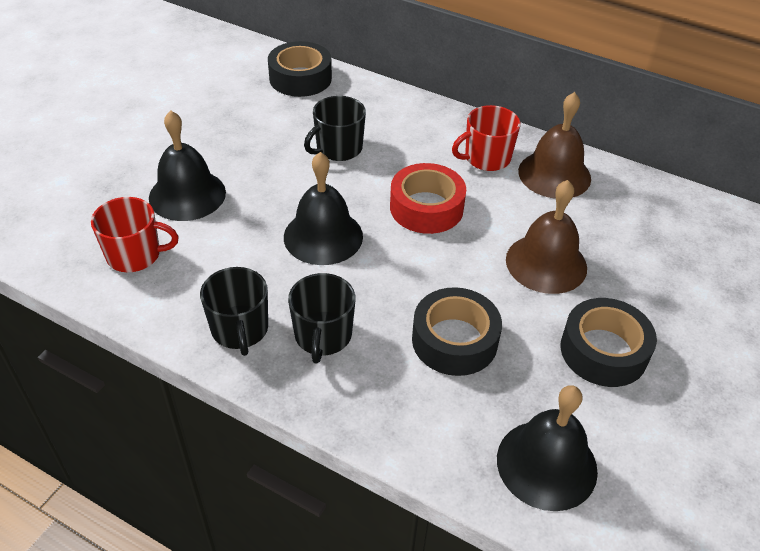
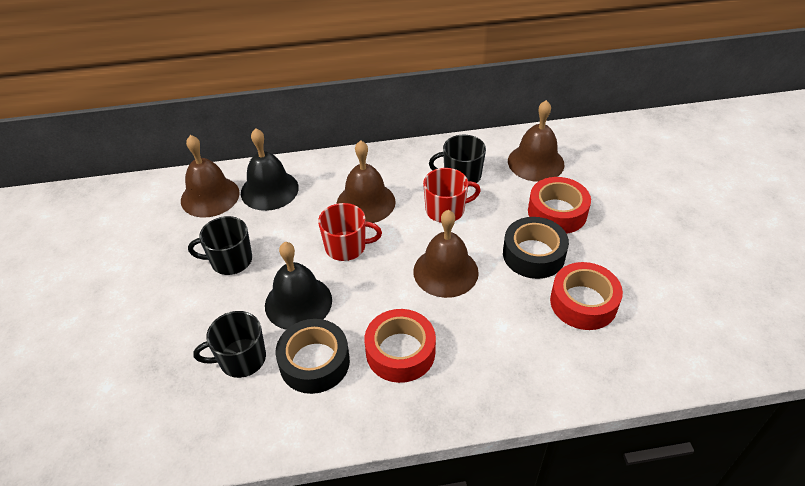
black bell: 3 -> 2
black tape: 3 -> 2
brown bell: 2 -> 4
red tape: 1 -> 3

